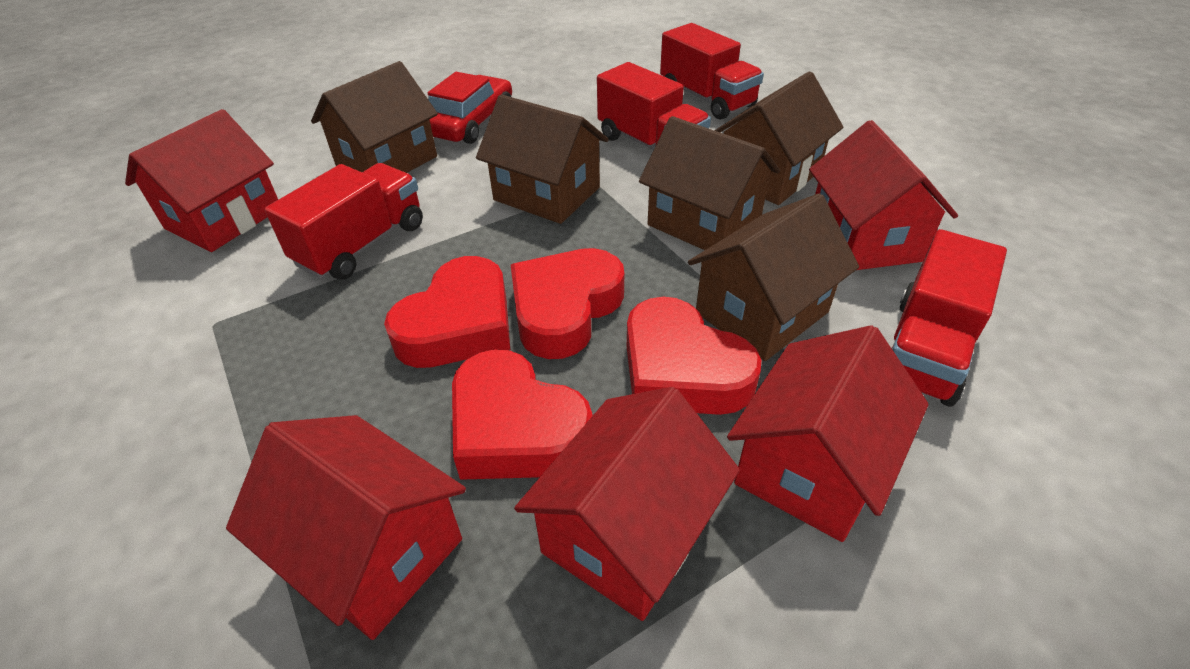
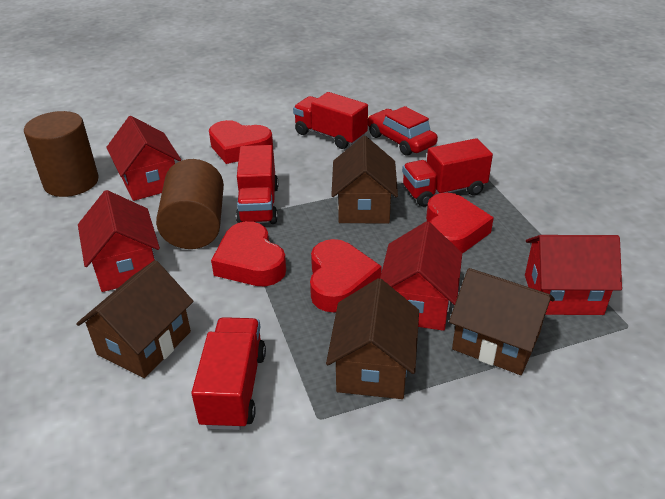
brown cylinder: 0 -> 2
brown house: 5 -> 4
red house: 5 -> 4

